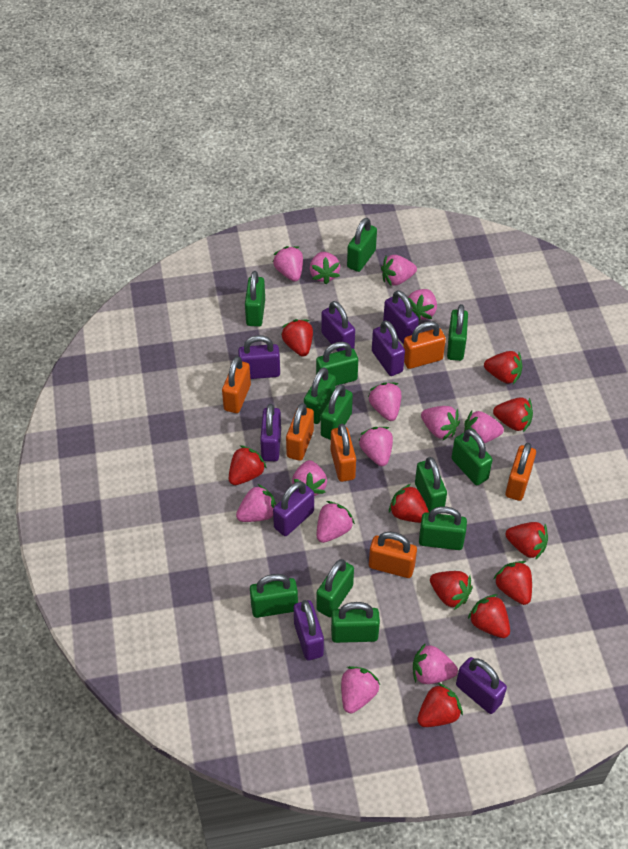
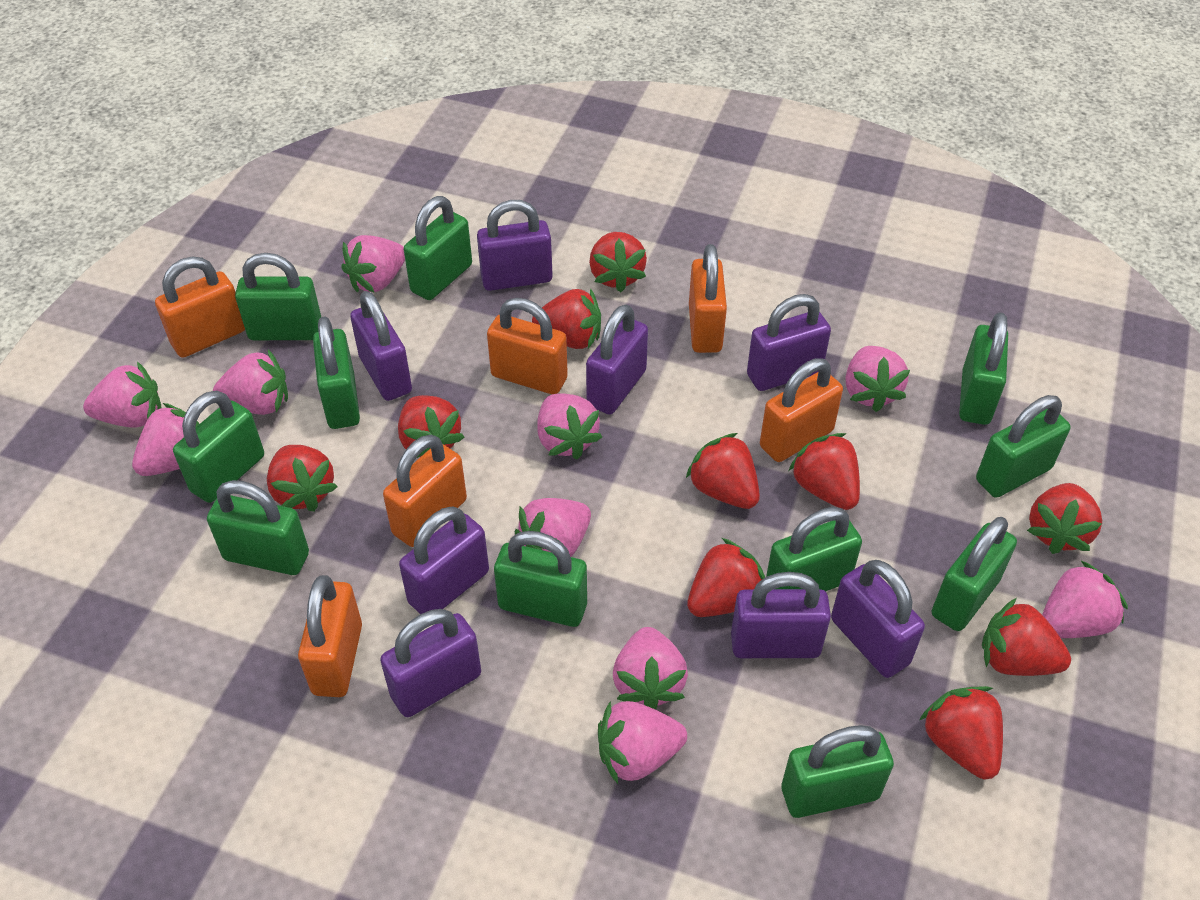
green padlock: 12 -> 11
pink strawberry: 13 -> 10

